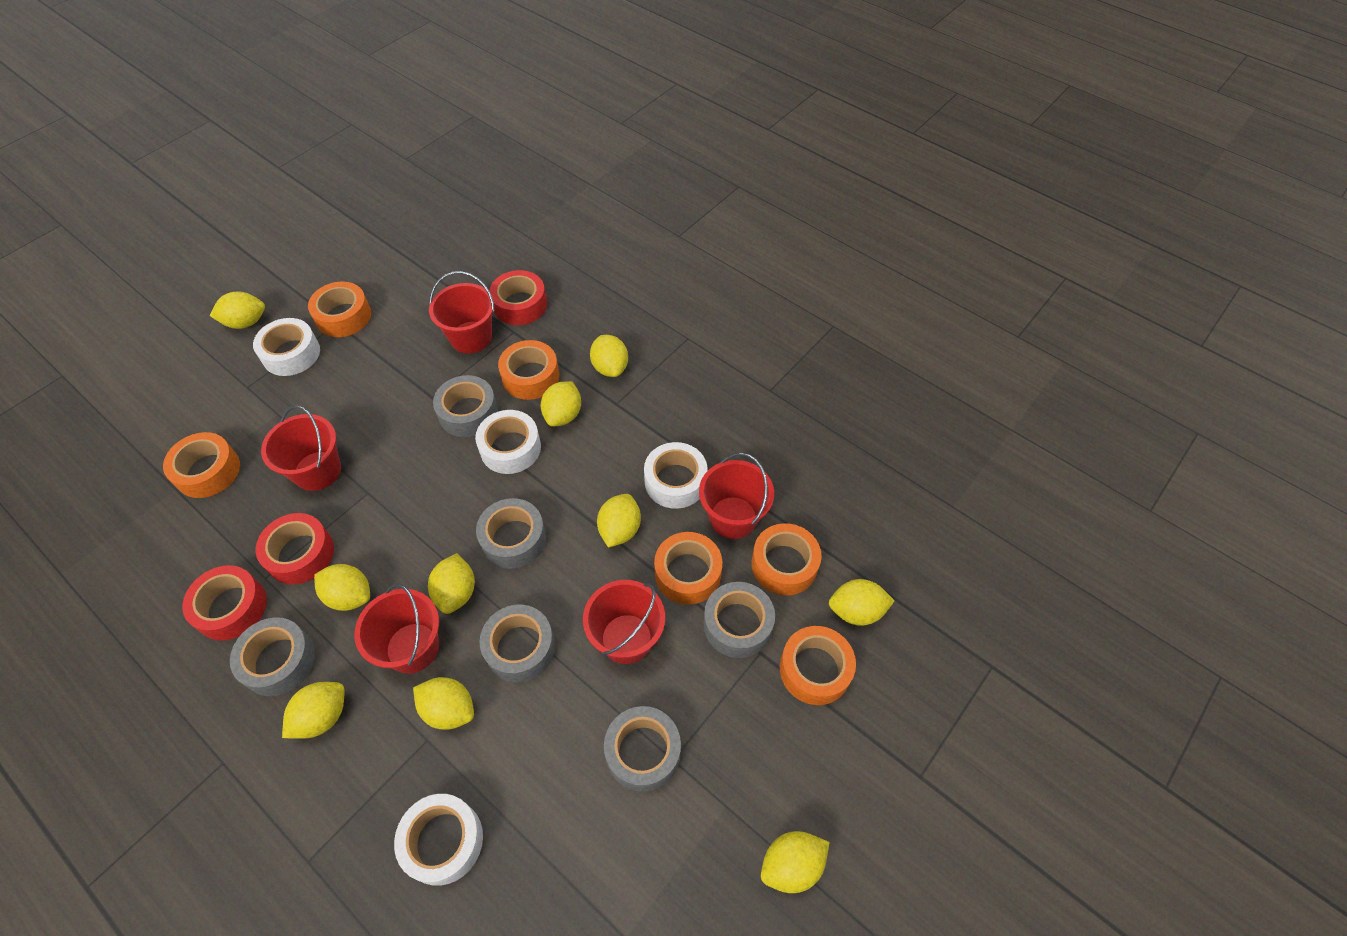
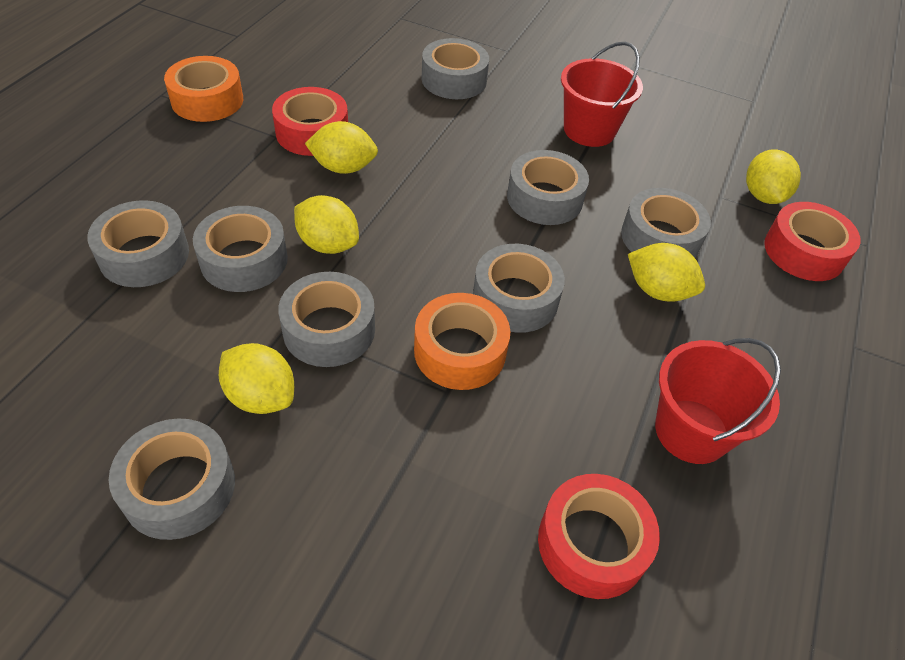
grey tape: 6 -> 8
orange tape: 6 -> 2
red bucket: 5 -> 2
white tape: 4 -> 0
yellow lemon: 10 -> 5

